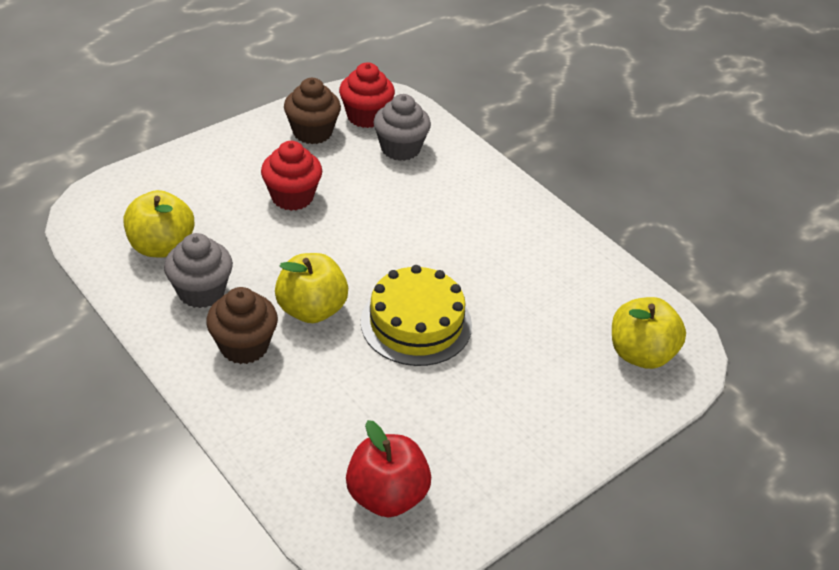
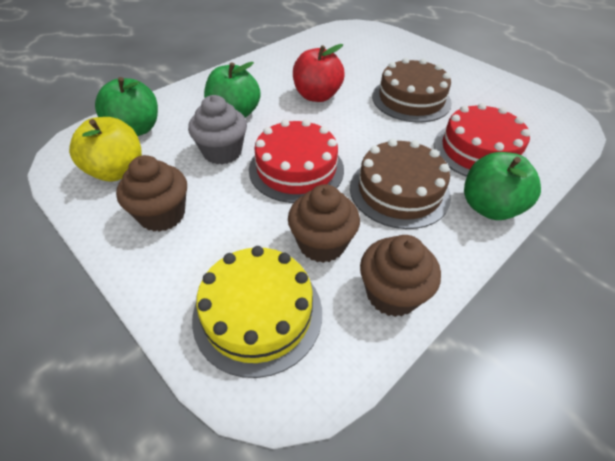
brown cake: 0 -> 2
brown cupcake: 2 -> 3
green apple: 0 -> 3
grey cupcake: 2 -> 1
red cake: 0 -> 2
red cupcake: 2 -> 0
yellow apple: 3 -> 1

